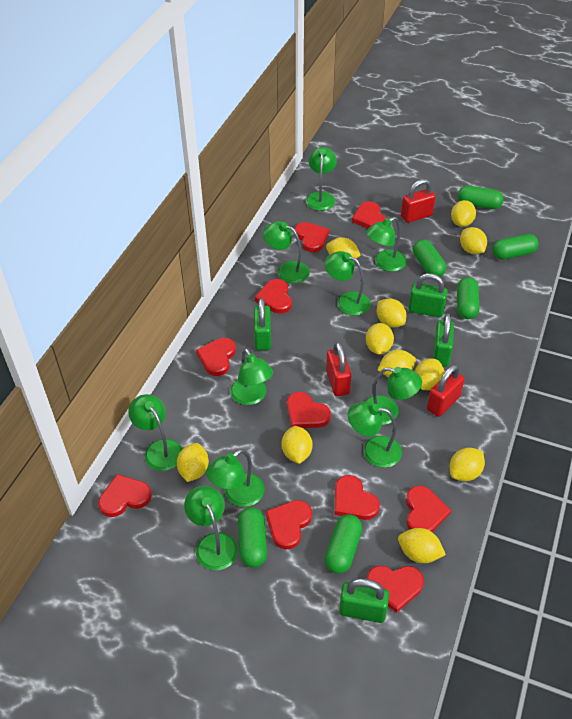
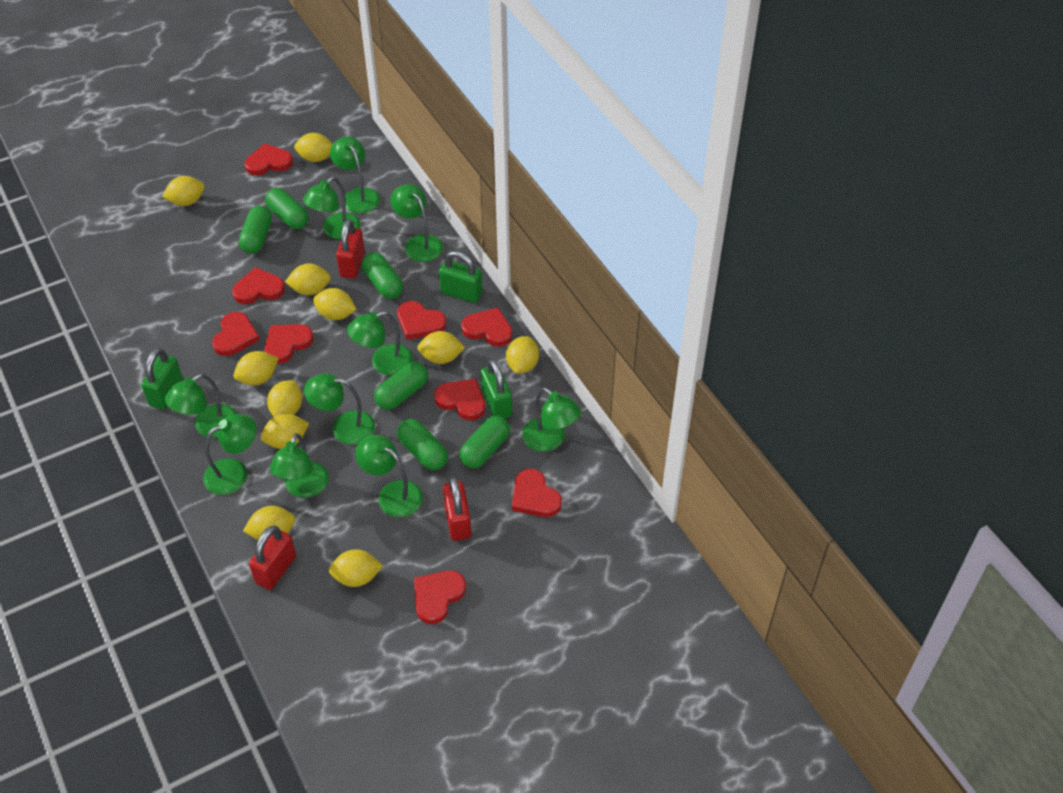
green padlock: 4 -> 3
red heart: 10 -> 9

